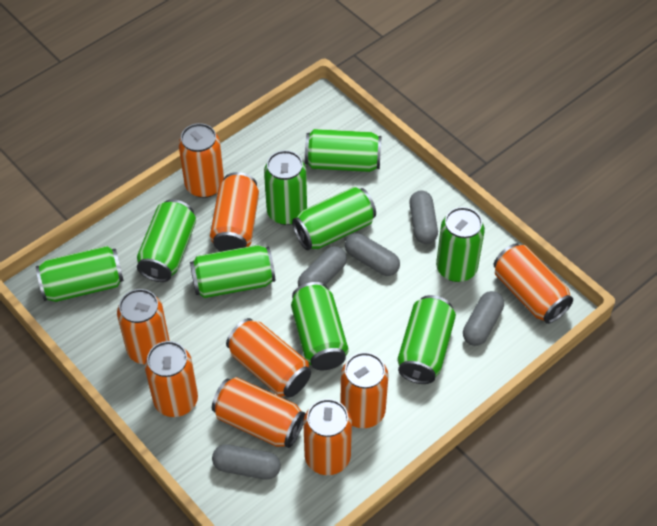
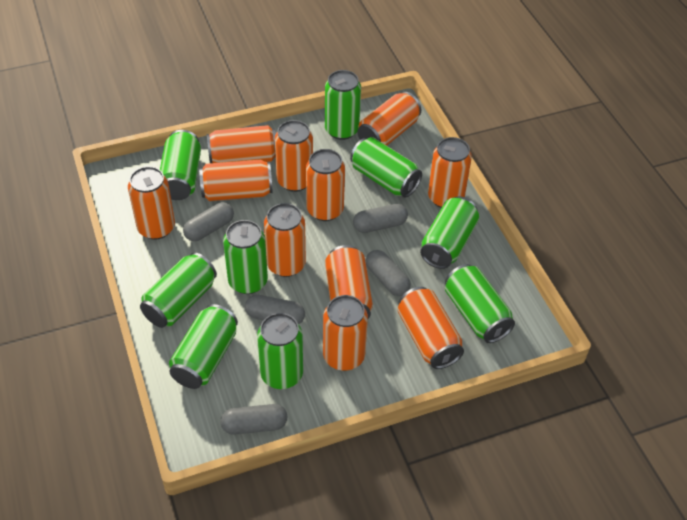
orange can: 9 -> 11

